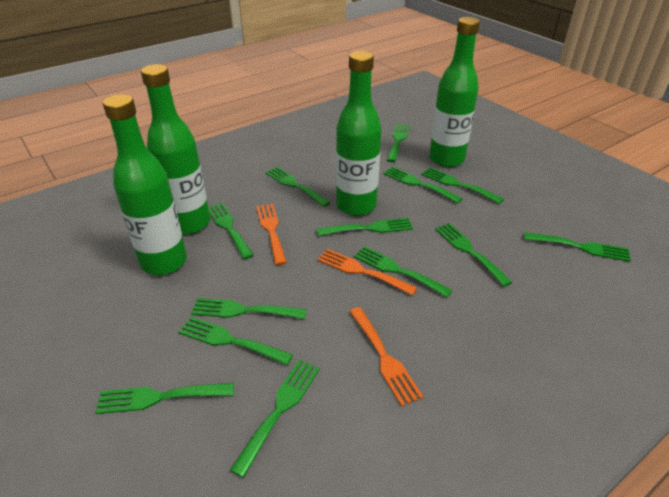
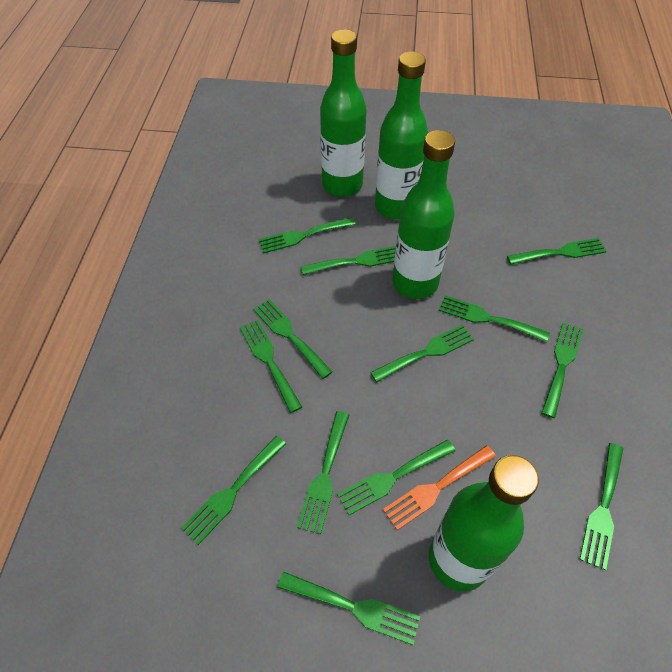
orange fork: 3 -> 1

